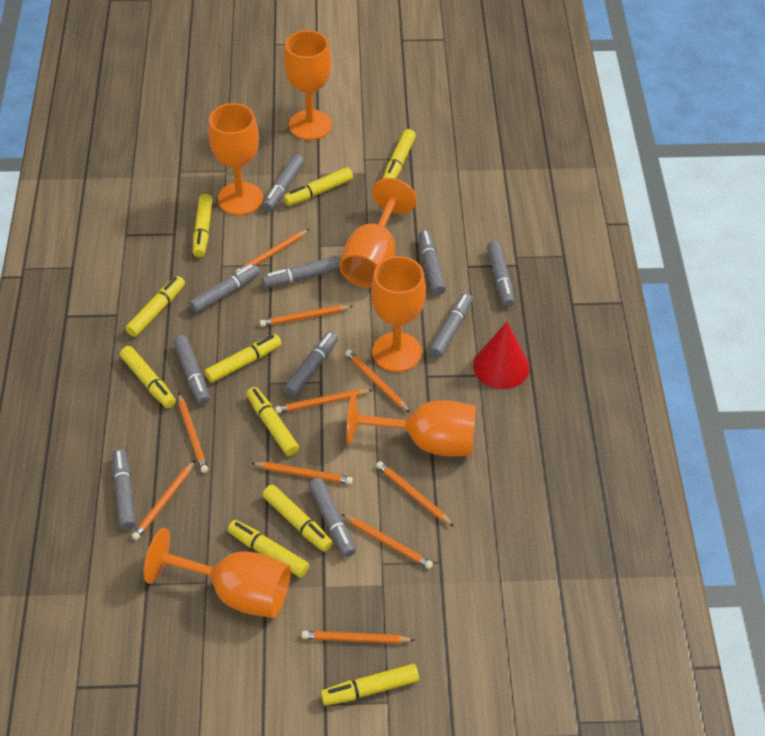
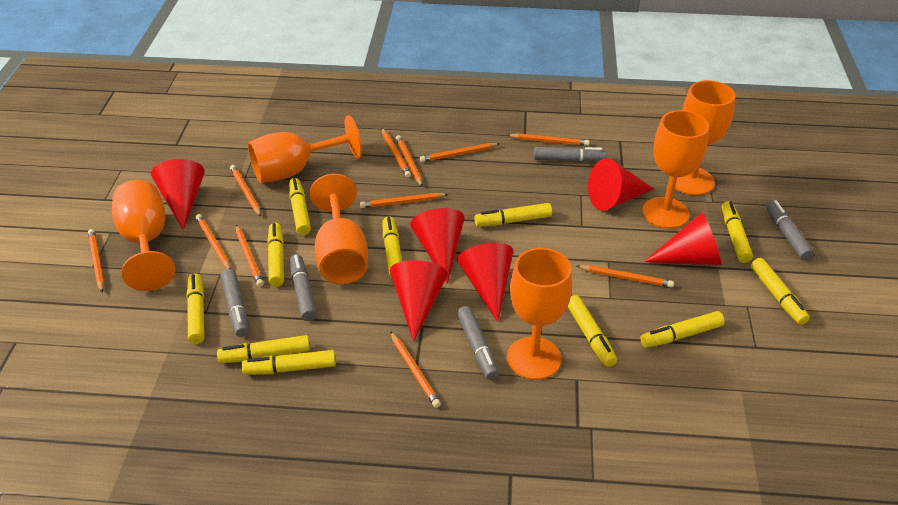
grey marker: 10 -> 5
orange pencil: 10 -> 11
red cone: 1 -> 6
yellow marker: 10 -> 11

